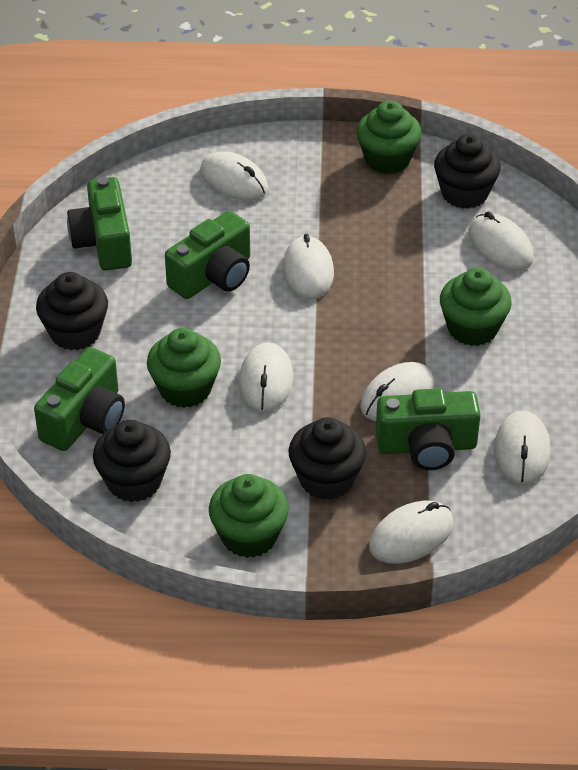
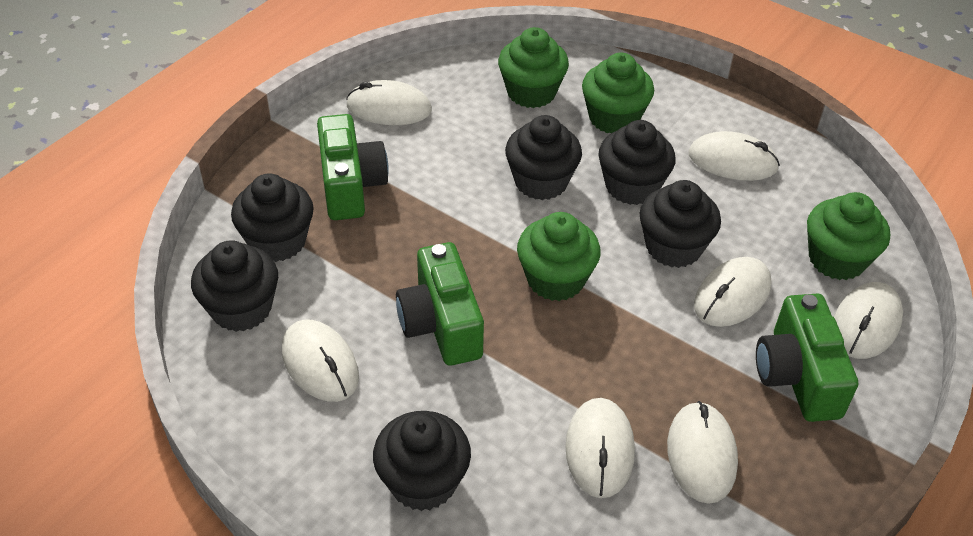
black cupcake: 4 -> 6
green camera: 4 -> 3

